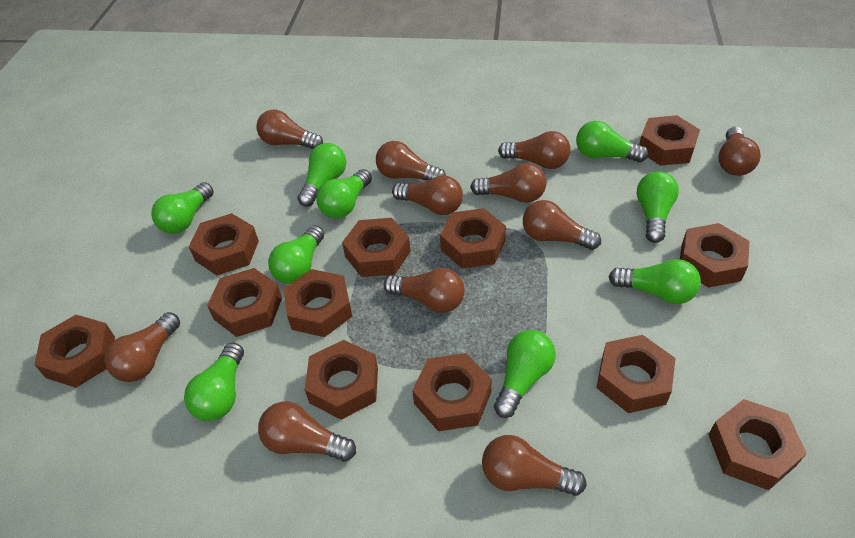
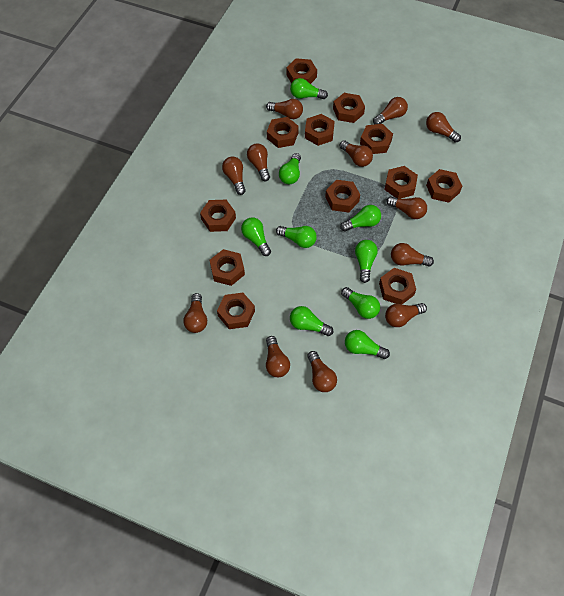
brown light bulb: 11 -> 12

